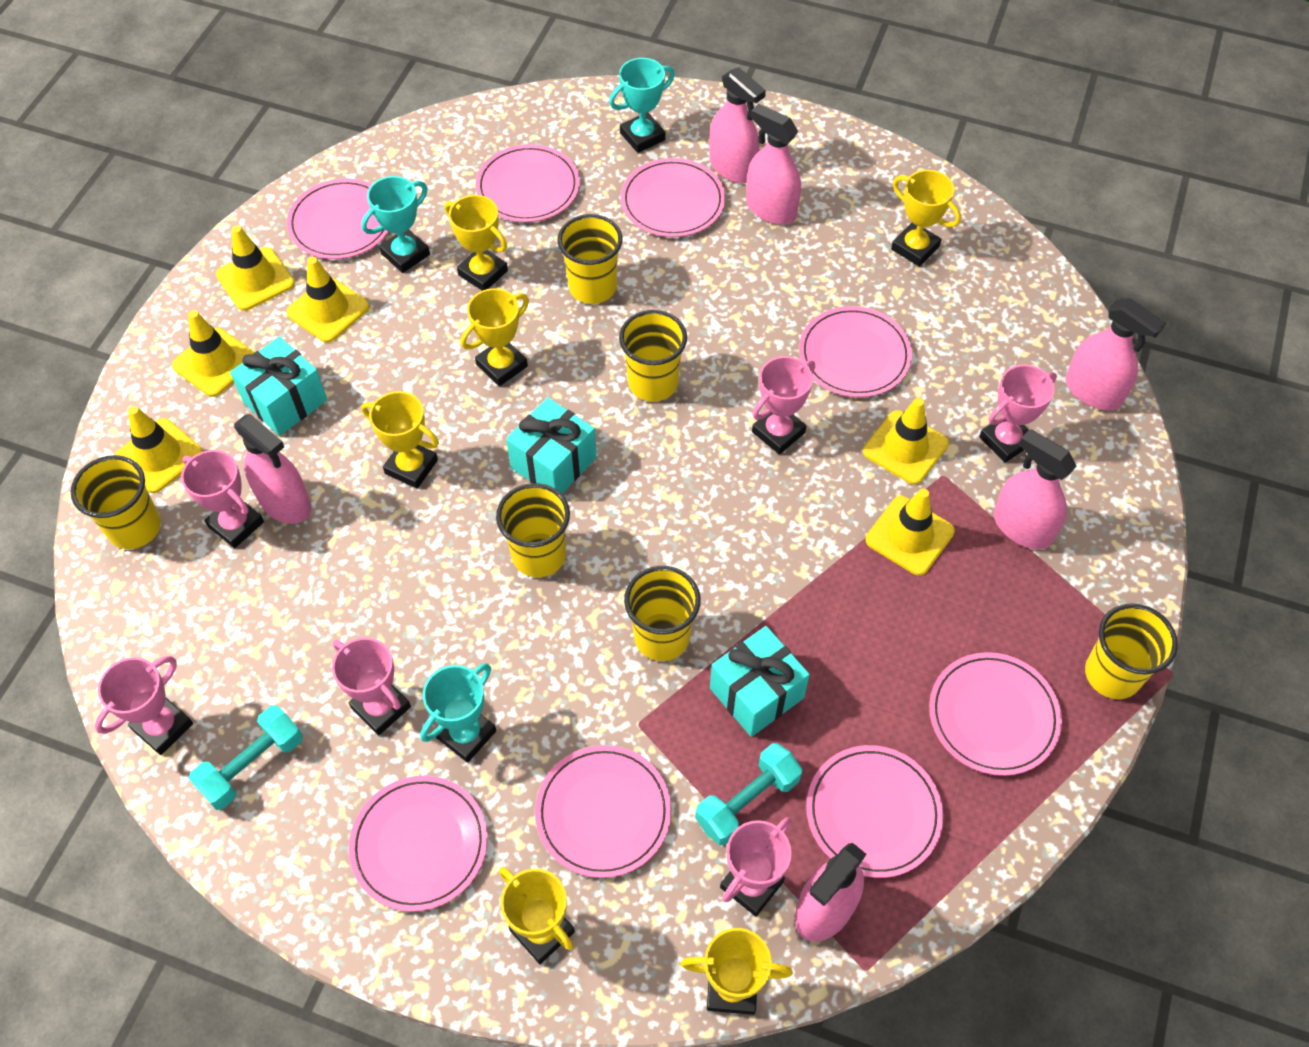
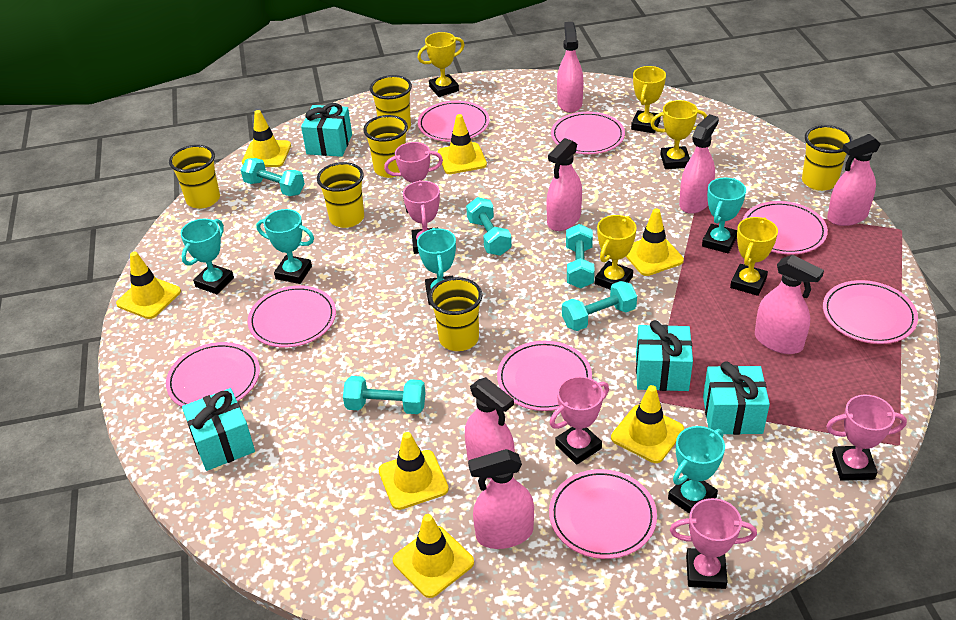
pink spray bottle: 6 -> 7
pink trophy: 6 -> 5
turquoise dumbbell: 2 -> 5
turquoise gift: 3 -> 4
turquoise trophy: 3 -> 5
yellow traffic cone: 6 -> 7
yellow trophy: 6 -> 5

